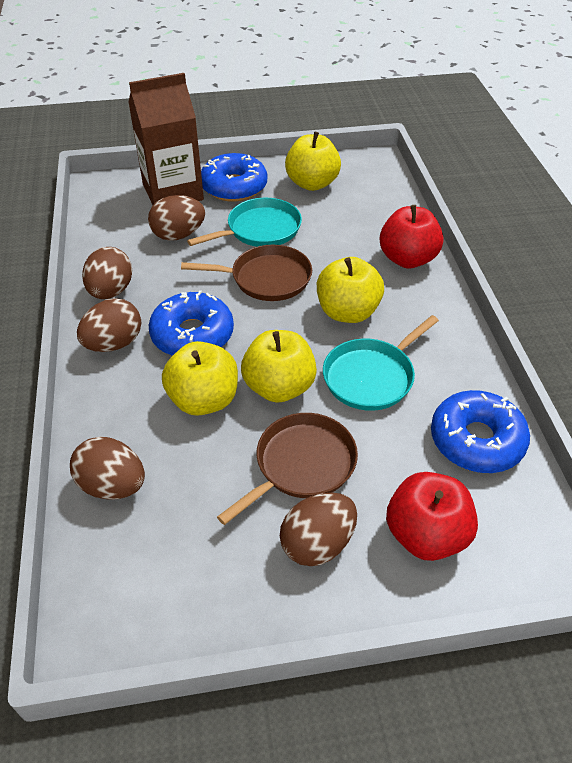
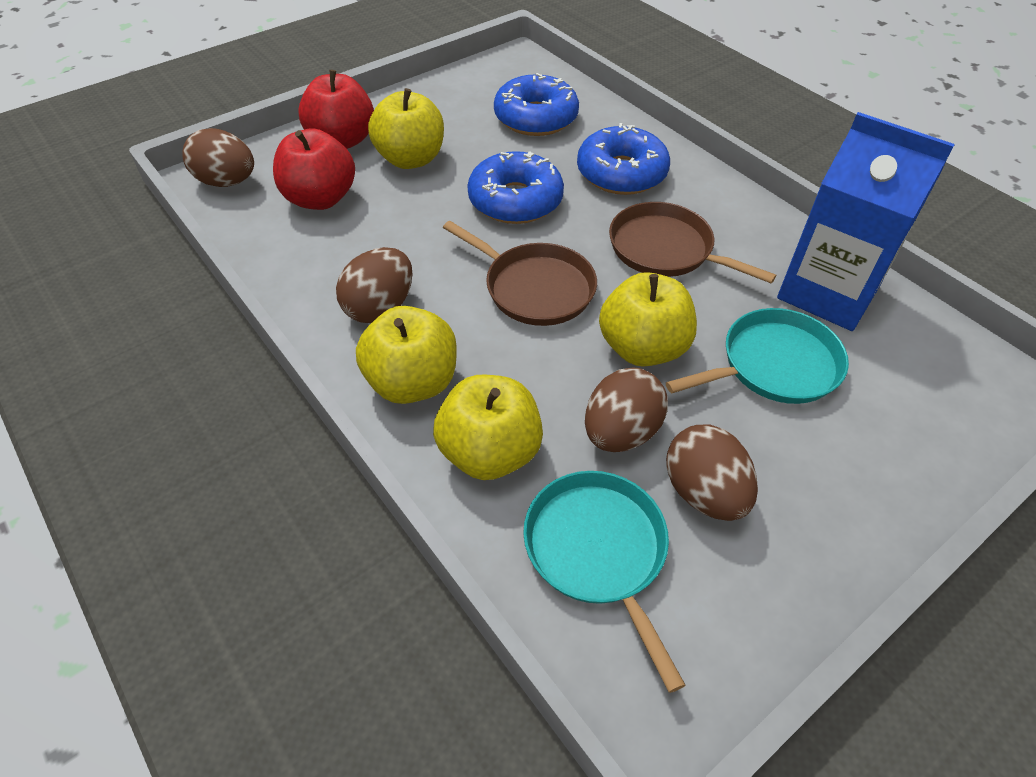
blue carton: 0 -> 1
brown carton: 1 -> 0
brown egg: 5 -> 4

